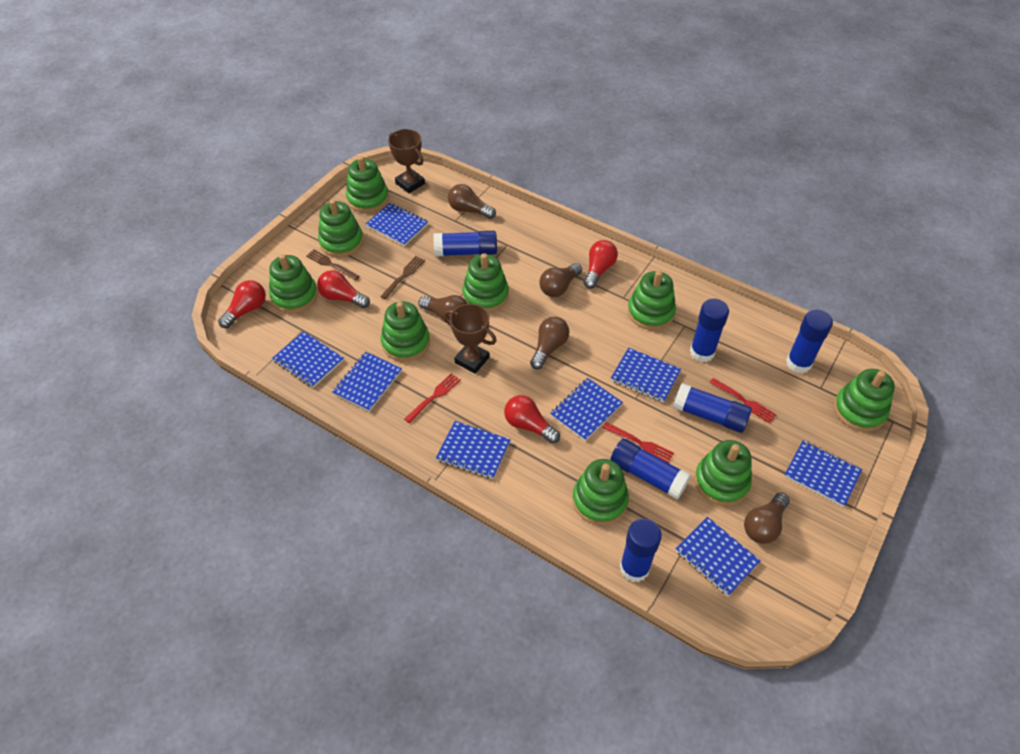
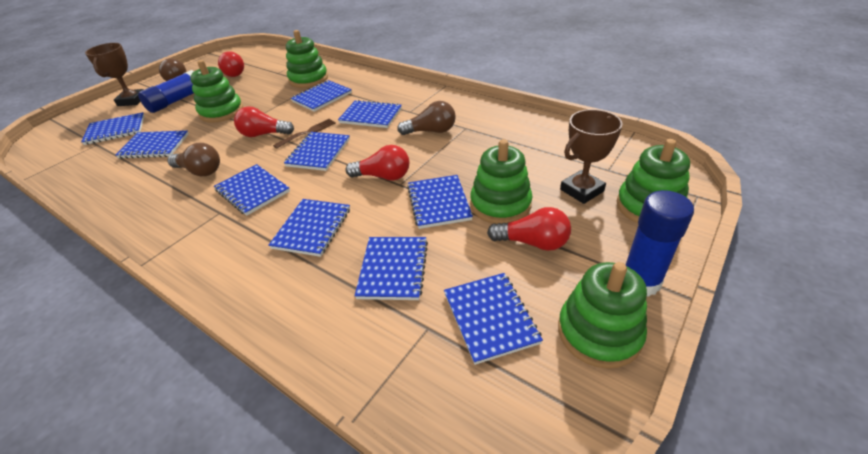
blue glue stick: 6 -> 2
blue notebook: 8 -> 10
brown fork: 2 -> 1
brown light bulb: 5 -> 3
green stacking toy: 9 -> 5
red fork: 3 -> 0

